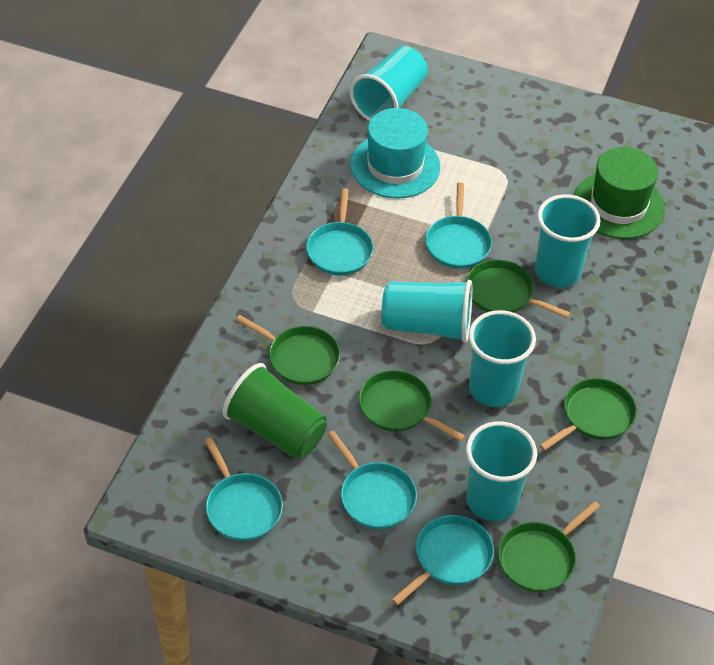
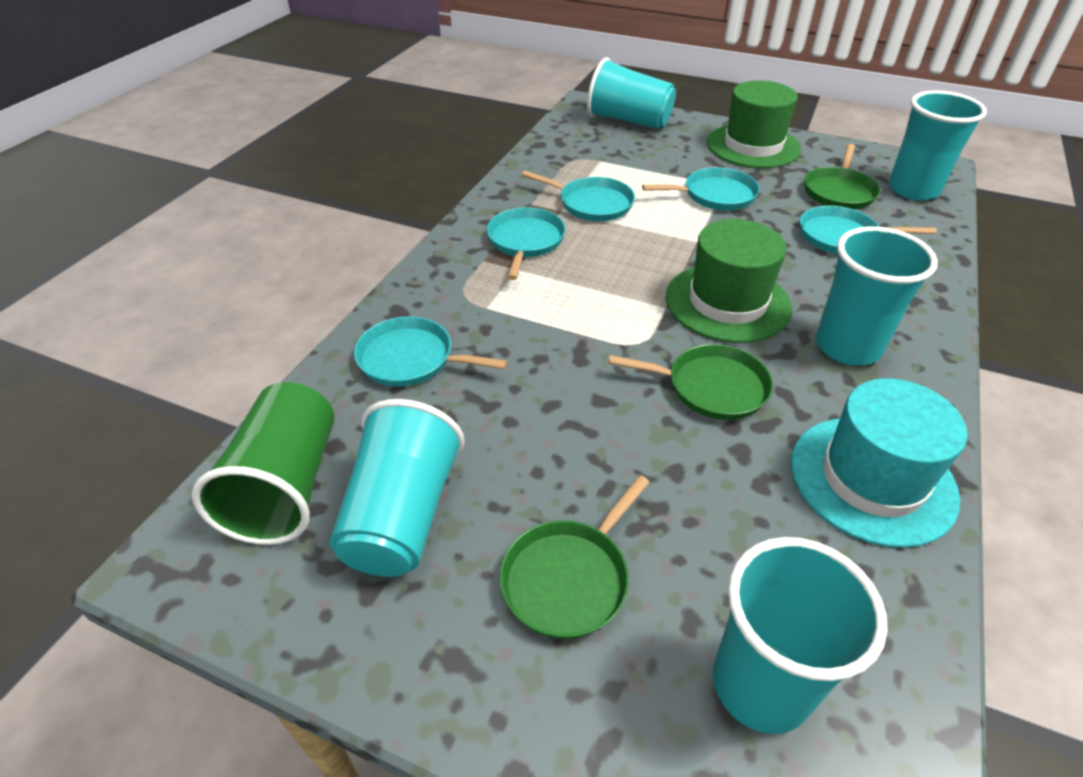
green hat: 1 -> 2
green pan: 5 -> 3

